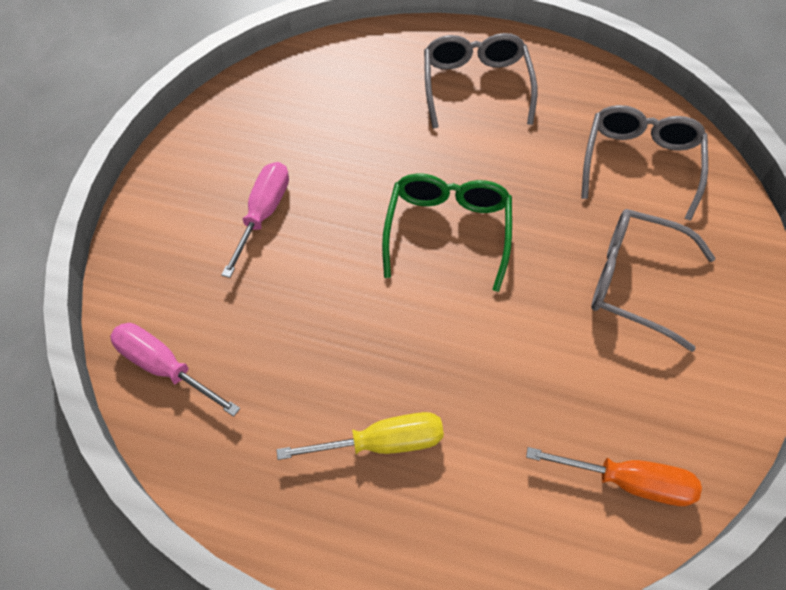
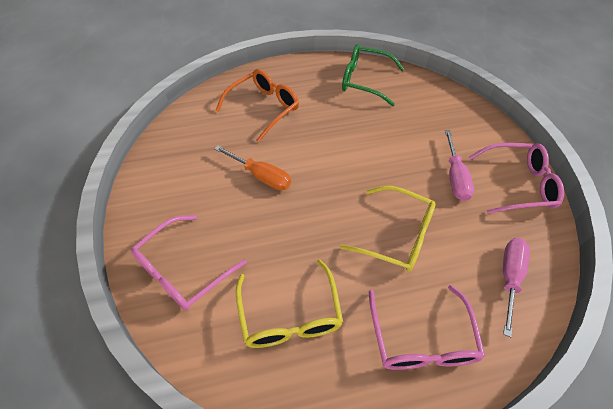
grey glasses: 3 -> 0
orange glasses: 0 -> 1
pink glasses: 0 -> 3
yellow glasses: 0 -> 2
yellow screwdriver: 1 -> 0

